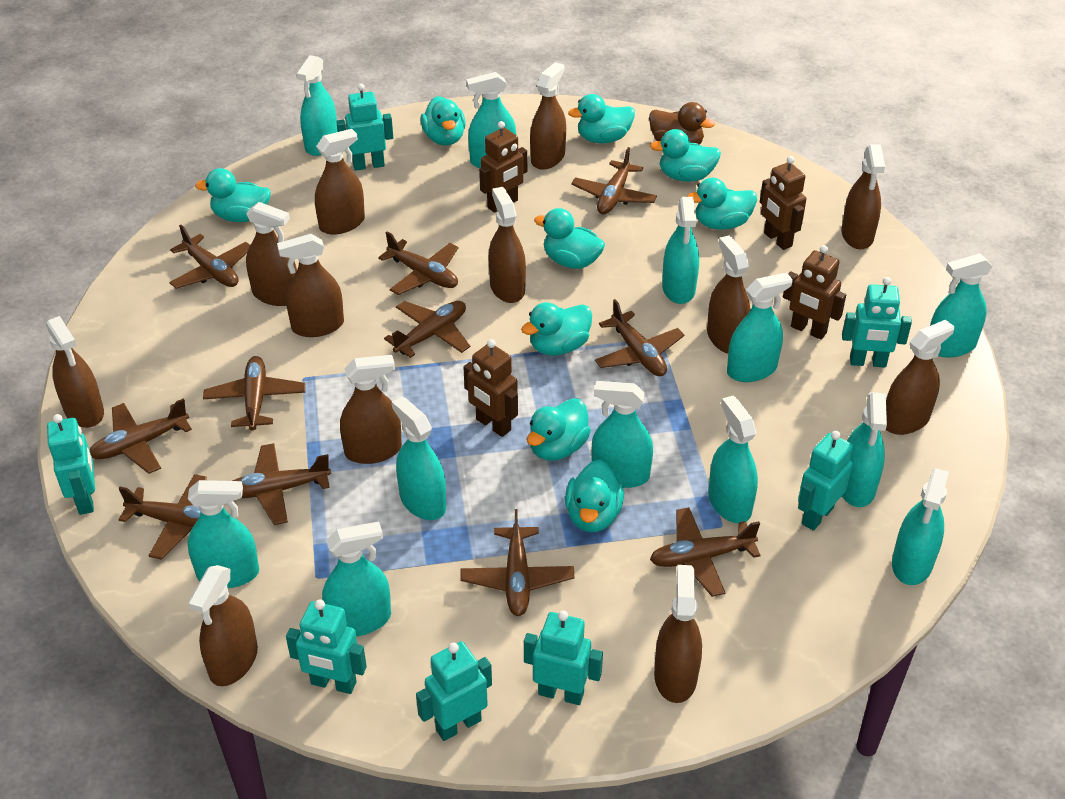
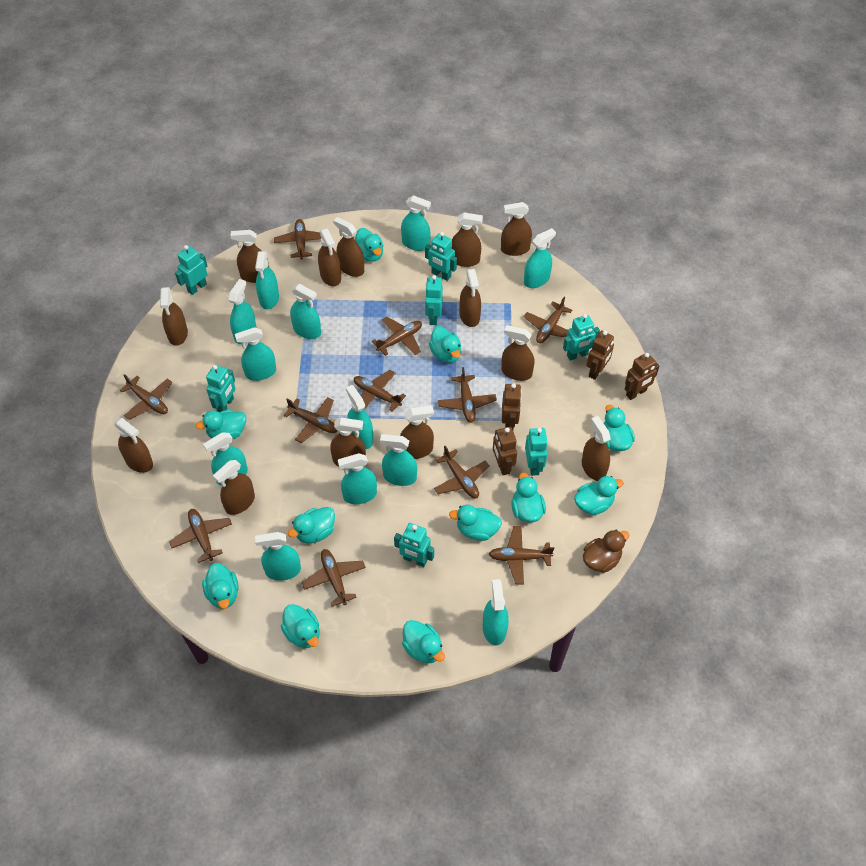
brown spray bottle: 12 -> 13
turquoise duck: 9 -> 11

